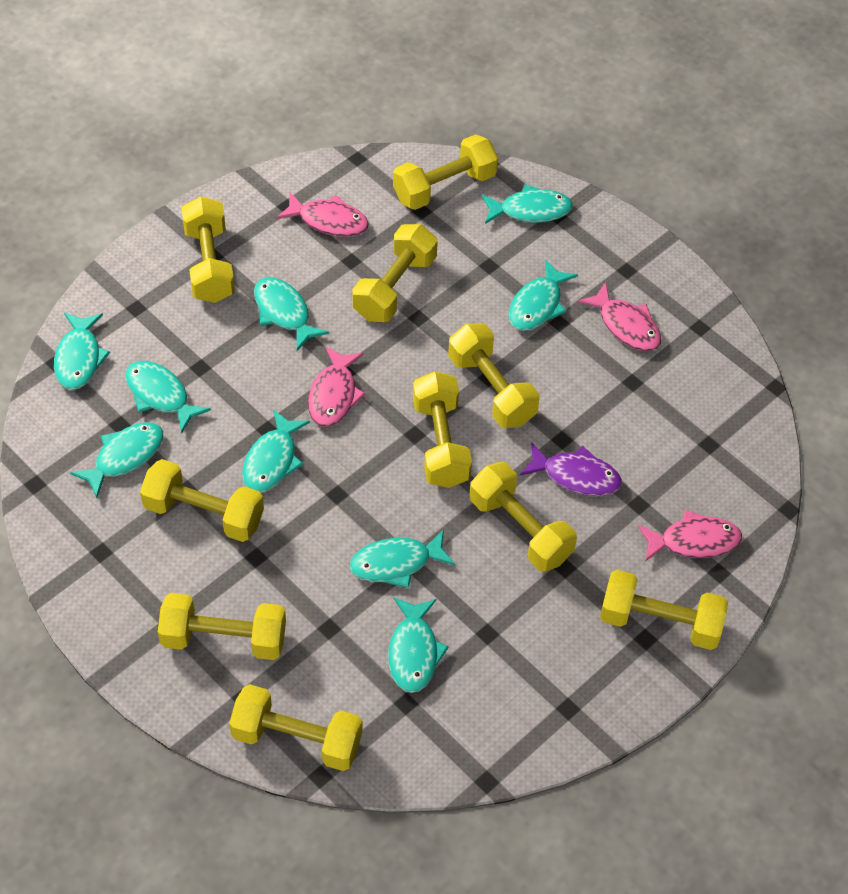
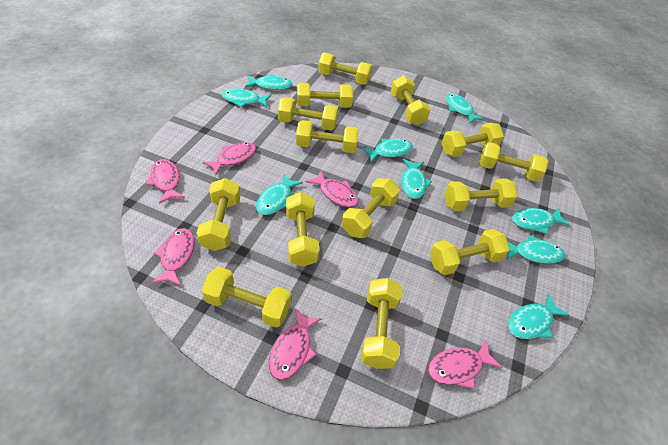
pink fish: 4 -> 6
purple fish: 1 -> 0
yellow dumbbell: 10 -> 14

